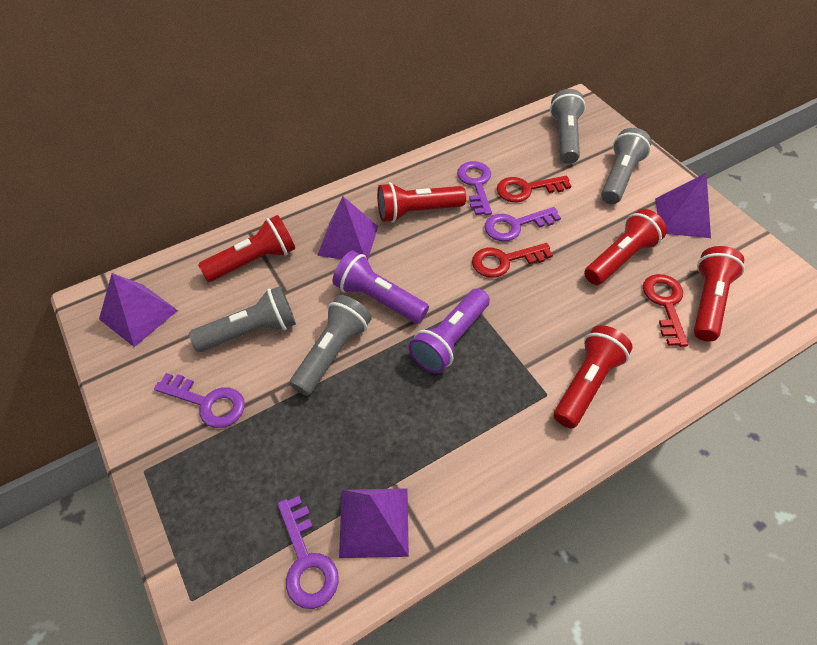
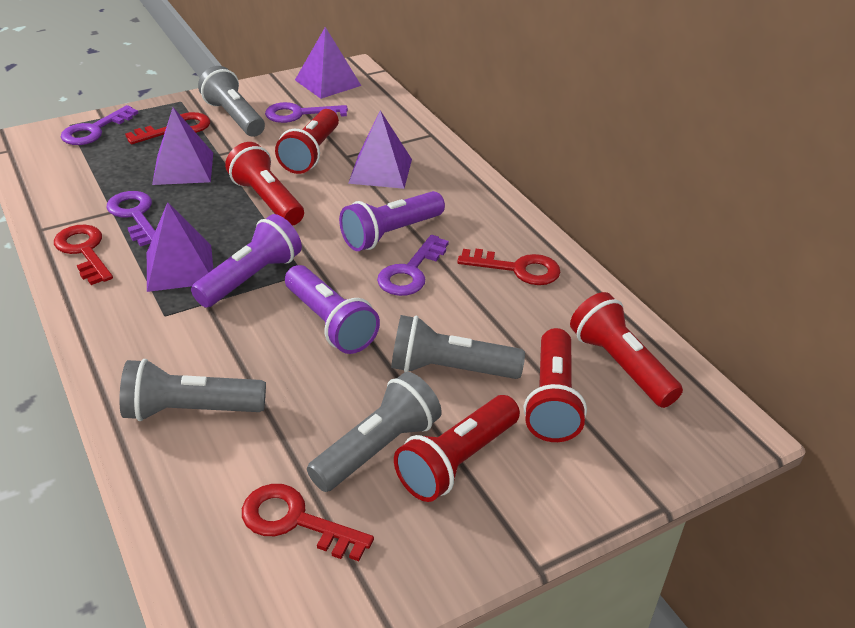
purple flashlight: 2 -> 3
red key: 3 -> 4

